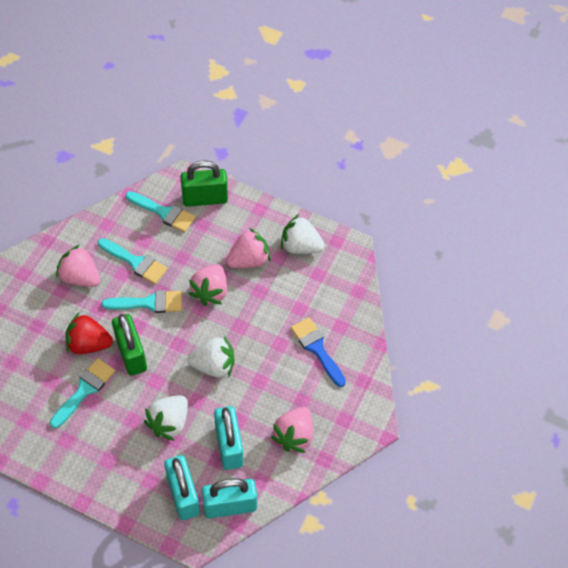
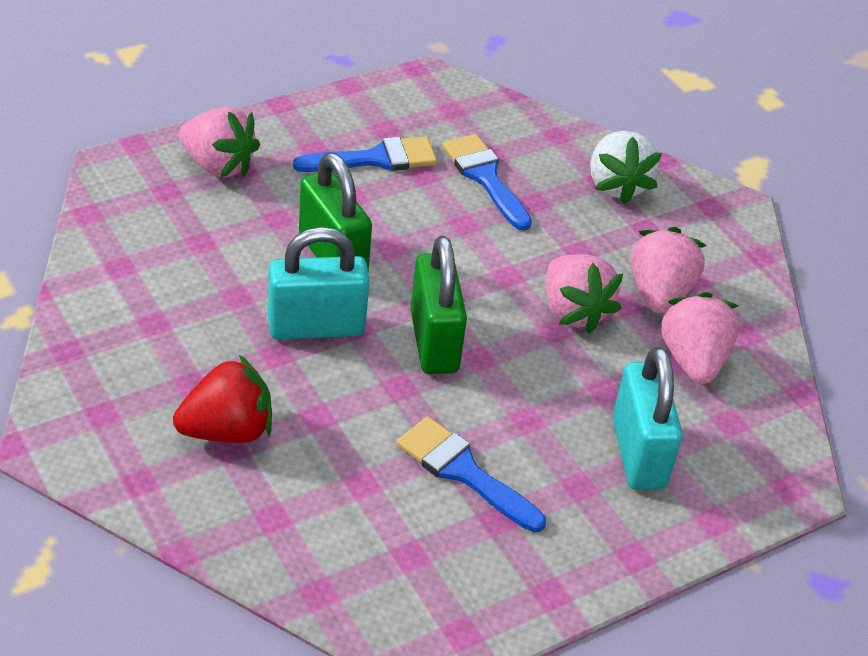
blue brush: 1 -> 3
turquoise brush: 4 -> 0
turquoise padlock: 3 -> 2
white strawberry: 3 -> 1

